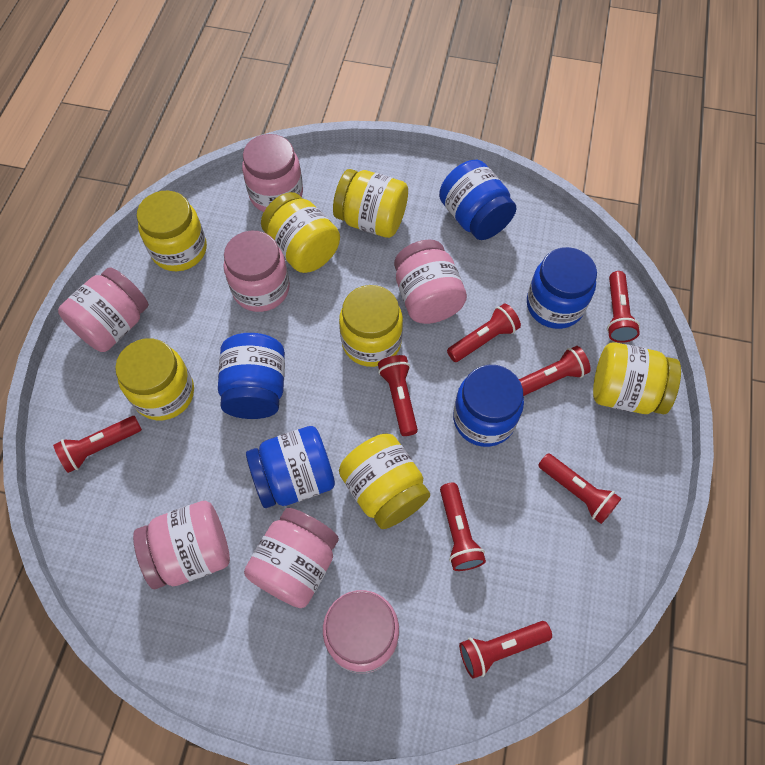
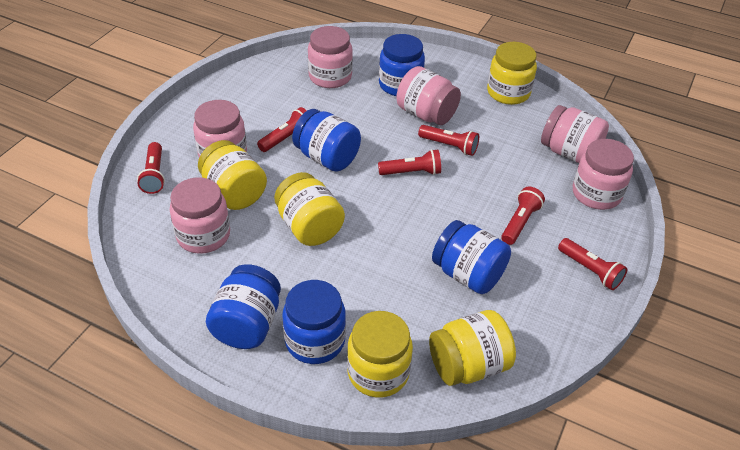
pink jar: 7 -> 6
red flashlight: 8 -> 6
yellow jar: 7 -> 5

